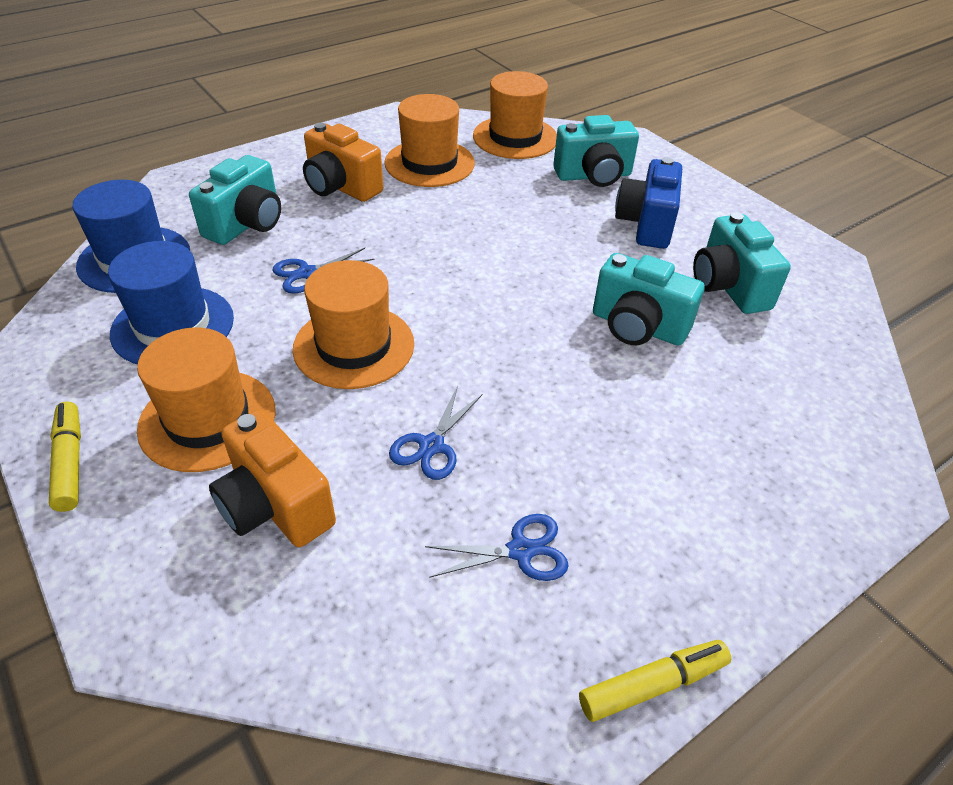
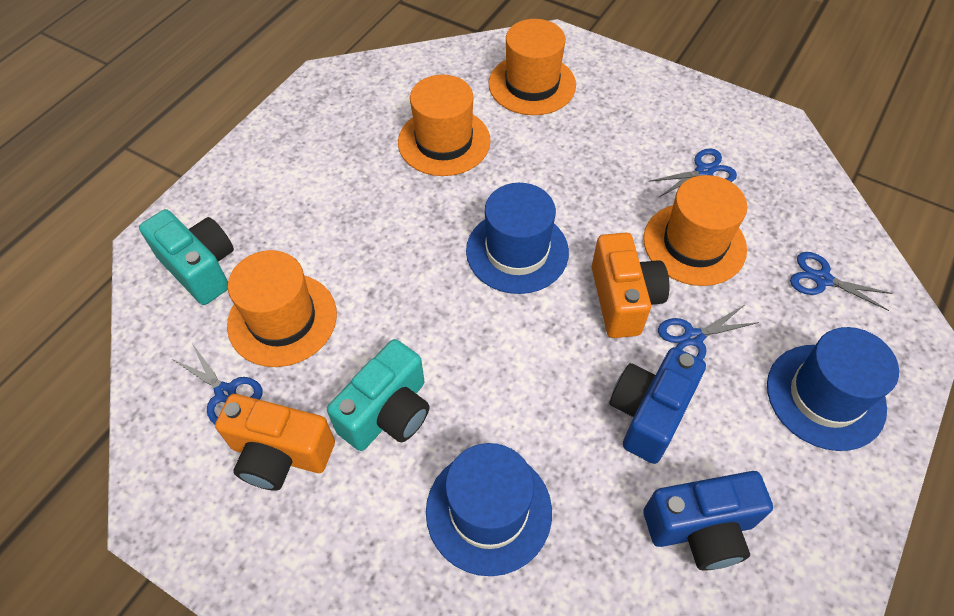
blue camera: 1 -> 2
blue hat: 2 -> 3
blue scissors: 3 -> 4
turquoise camera: 4 -> 2
yellow marker: 2 -> 0

